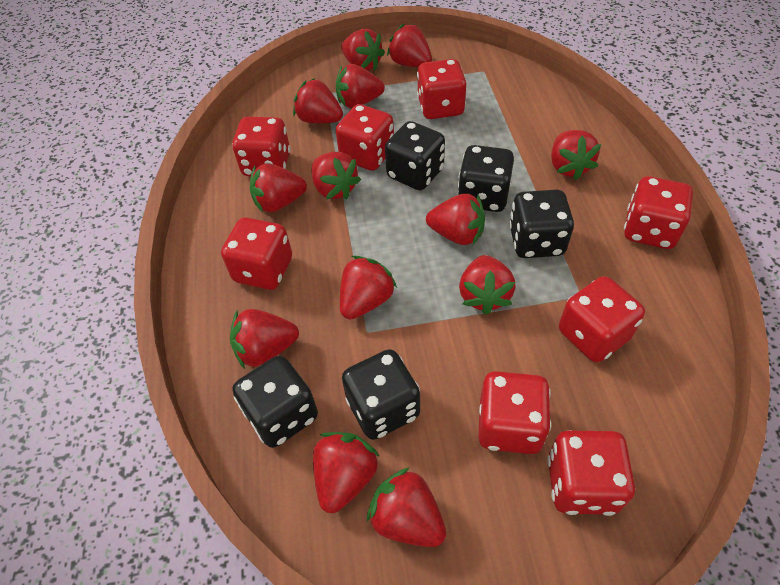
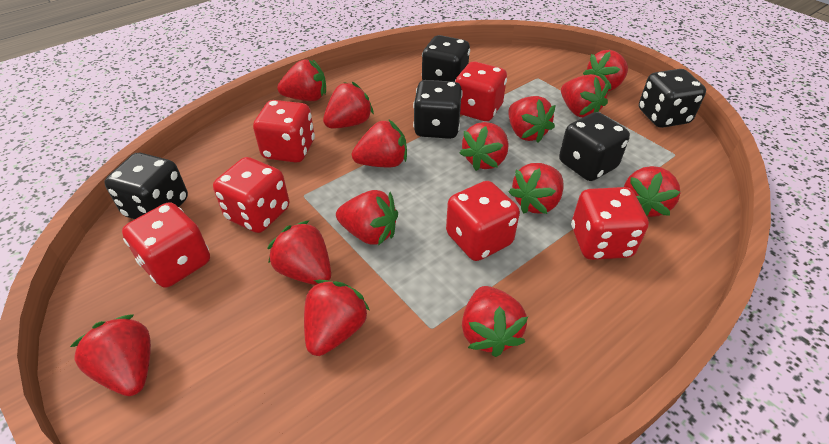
red dice: 8 -> 6
red strawberry: 13 -> 14

